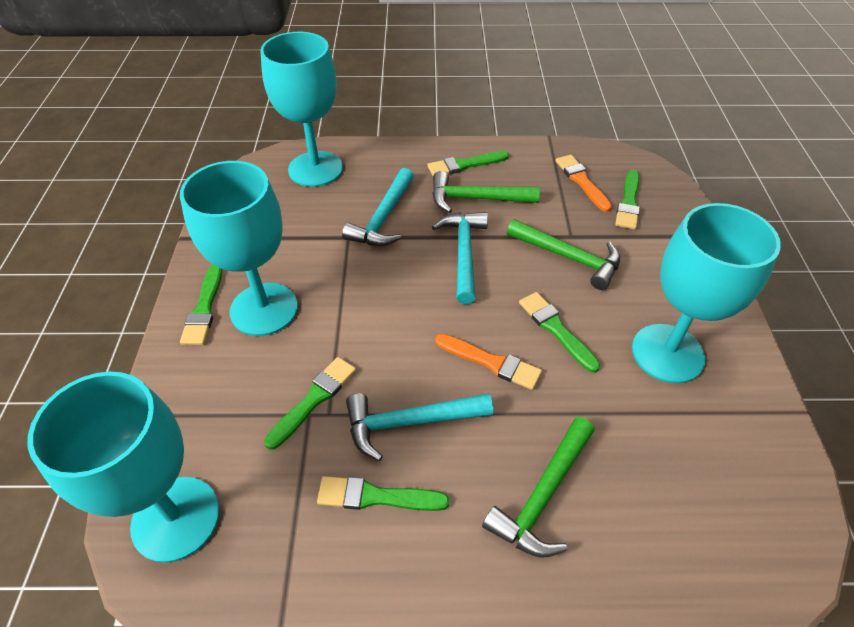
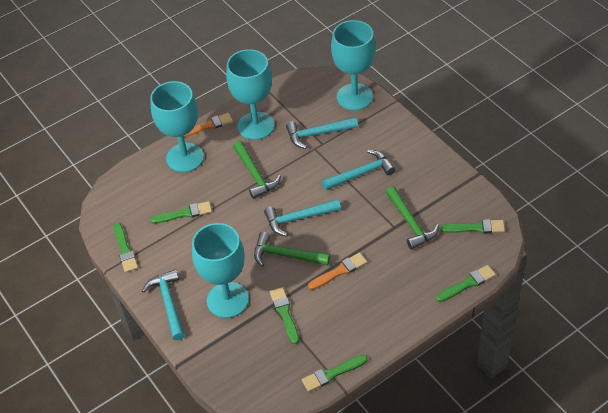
turquoise hammer: 3 -> 4

